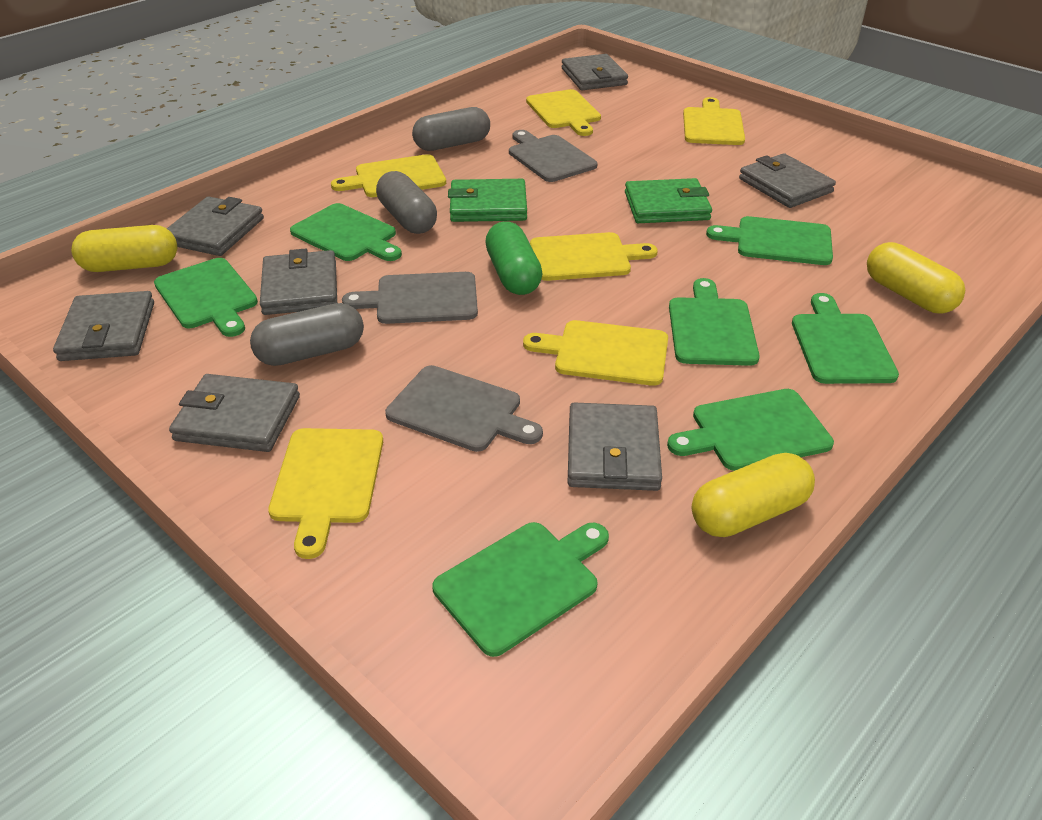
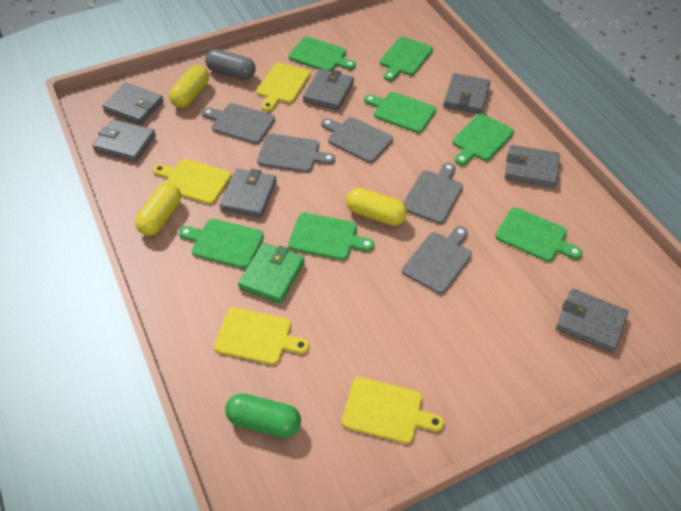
green wallet: 2 -> 1
grey capsule: 3 -> 1
grey cutting board: 3 -> 5
yellow cutting board: 6 -> 4

